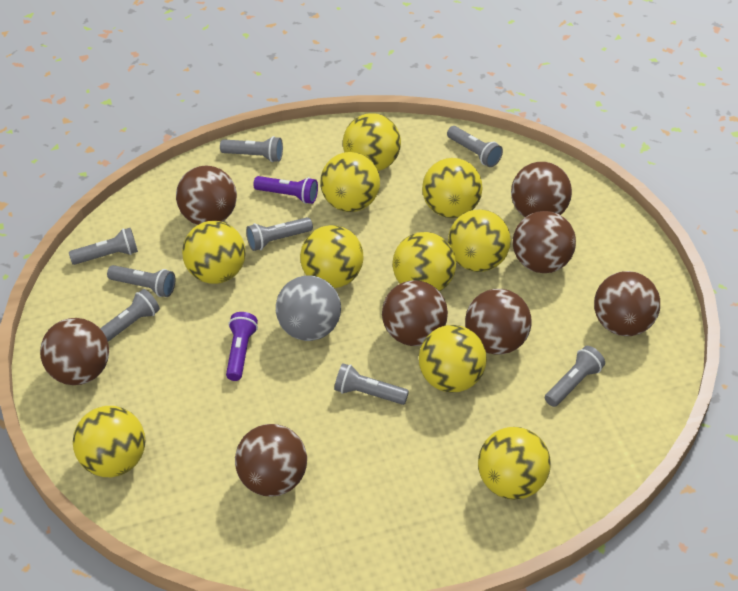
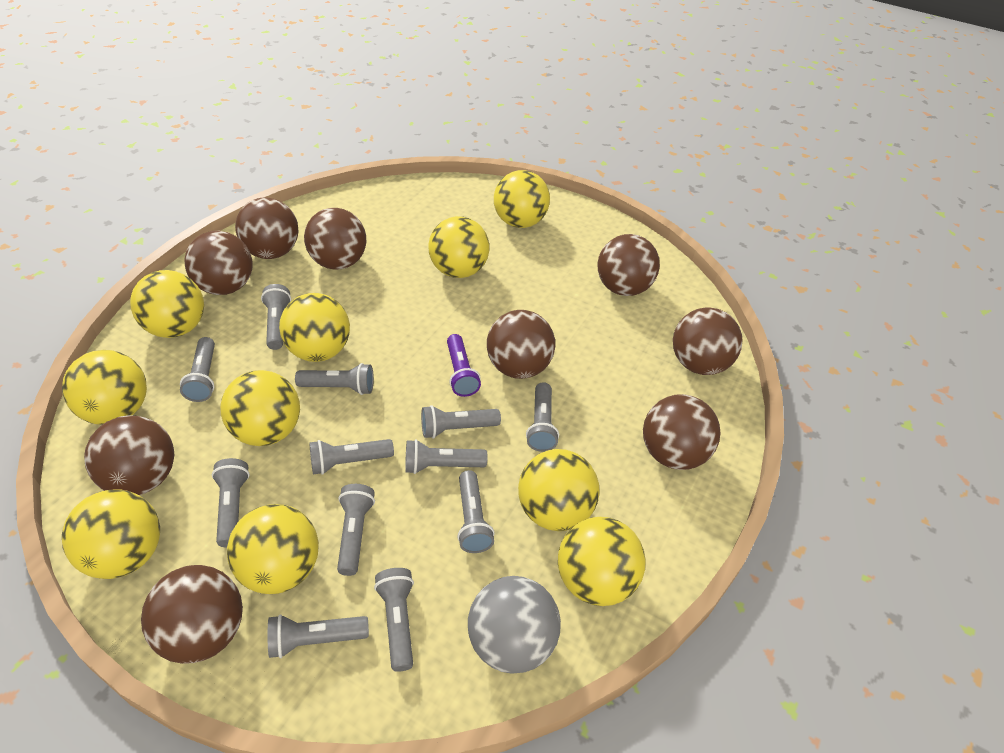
brown ball: 8 -> 9
grey flashlight: 8 -> 12
purple flashlight: 2 -> 1

